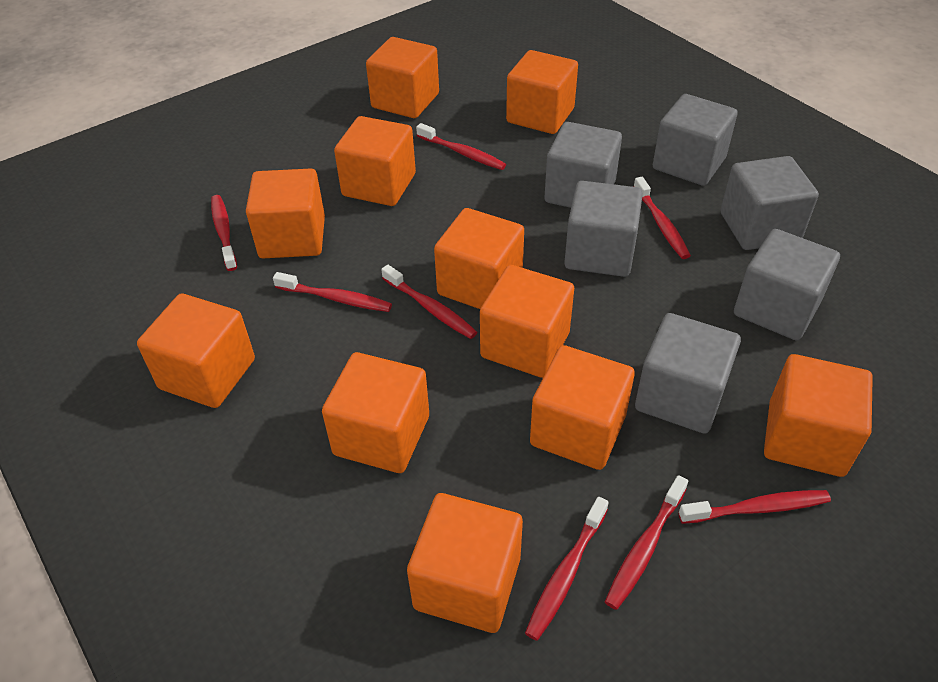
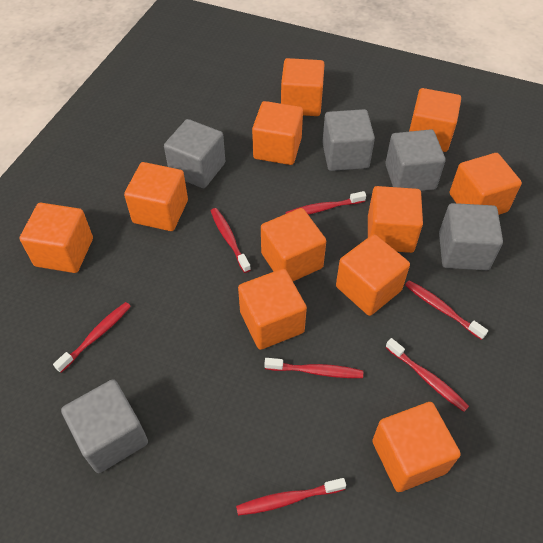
grey cube: 6 -> 5
red toothbrush: 8 -> 7

